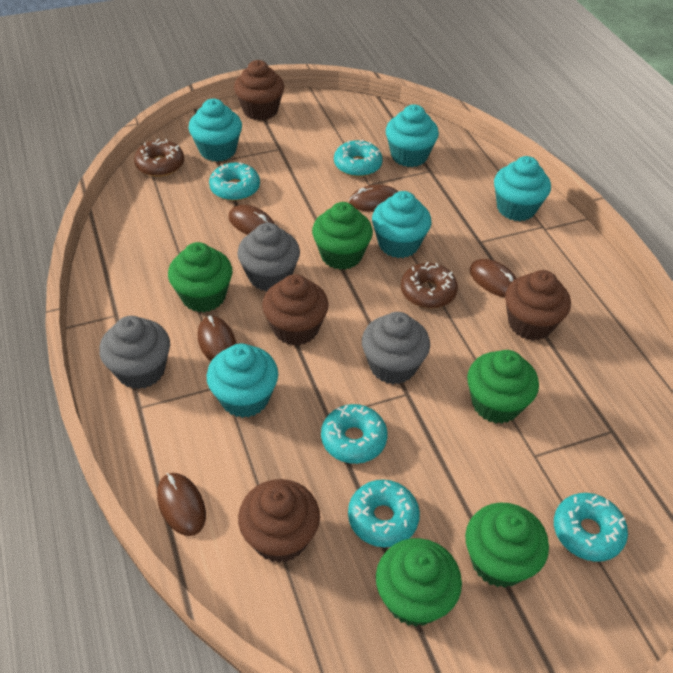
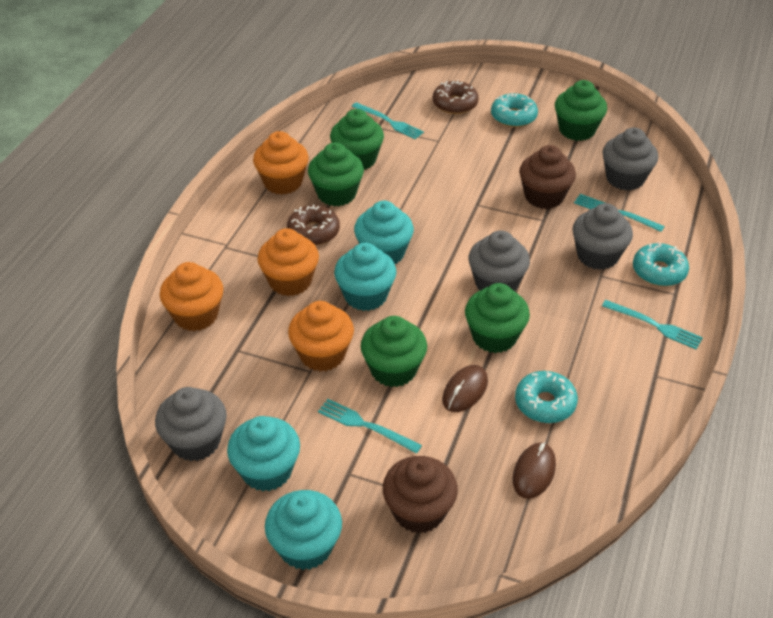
brown cupcake: 4 -> 2
brown mouse: 5 -> 2
grey cupcake: 3 -> 4
orange cupcake: 0 -> 4
turquoise cupcake: 5 -> 4
turquoise donut: 5 -> 3
turquoise fork: 0 -> 4

